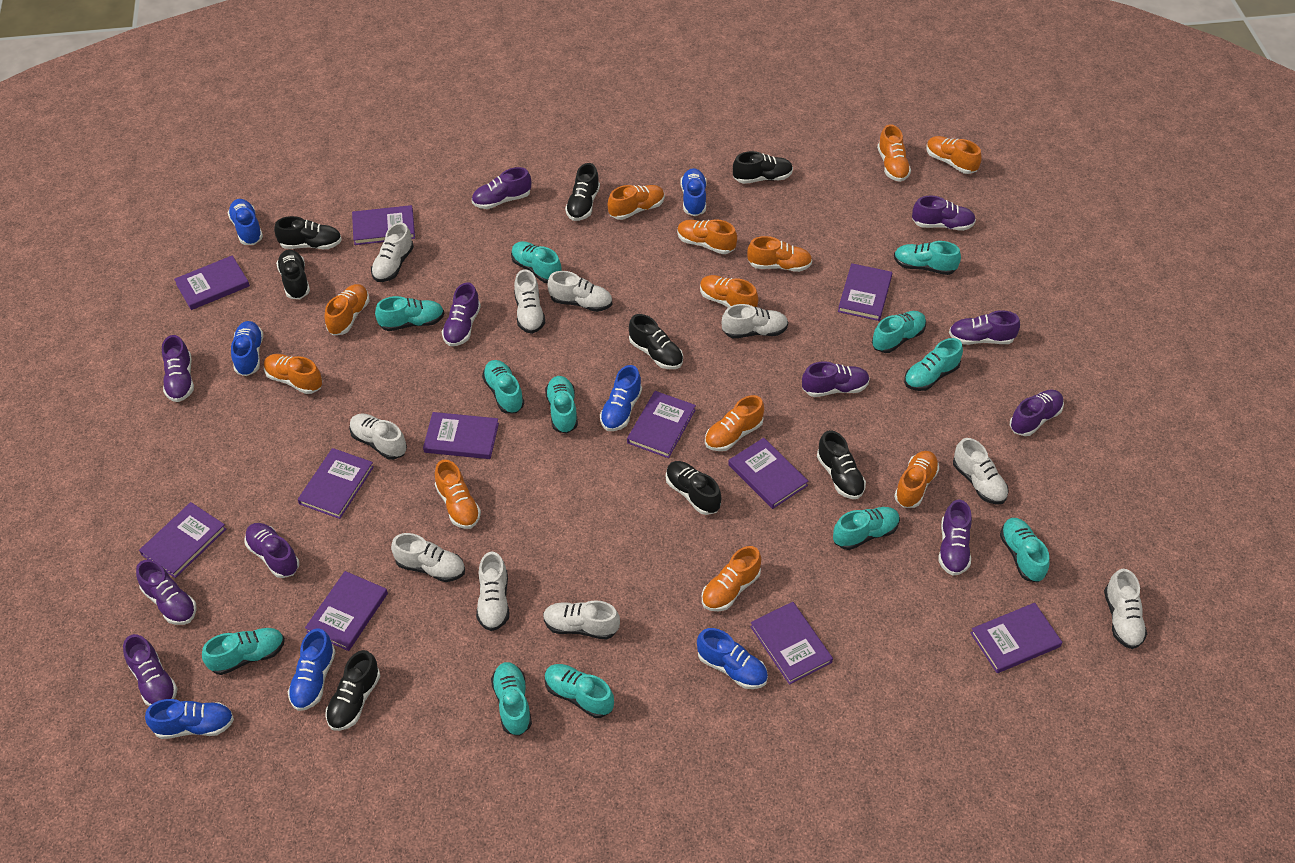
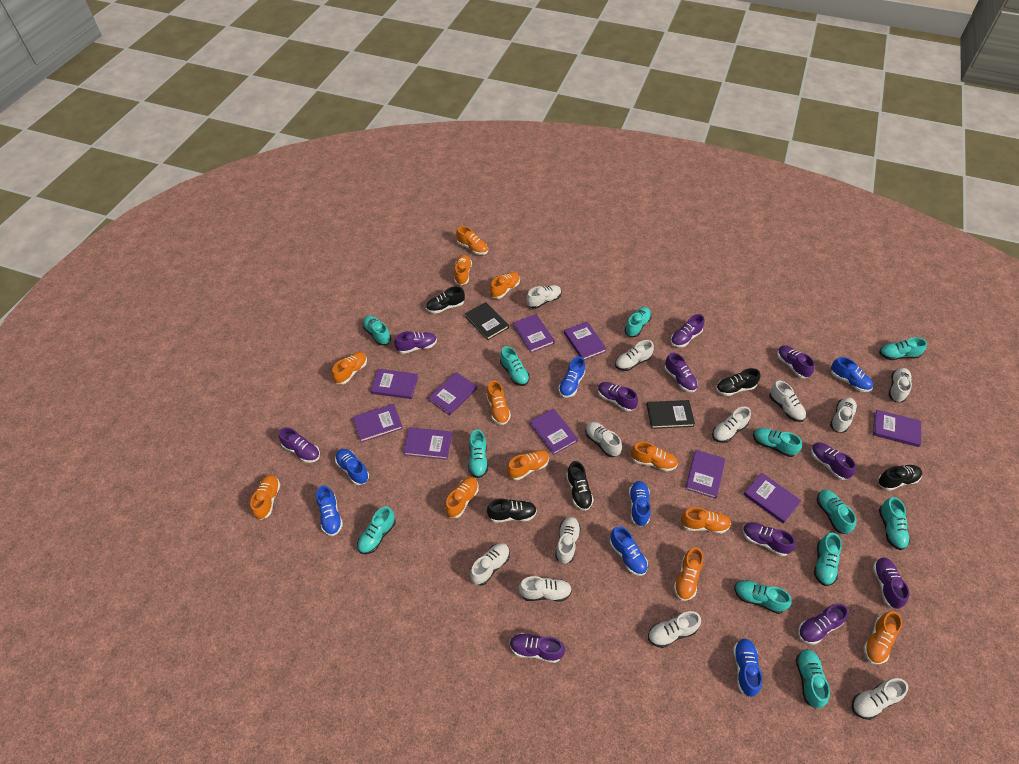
black book: 0 -> 2
black shoe: 8 -> 5
purple book: 11 -> 10
white shoe: 10 -> 12

